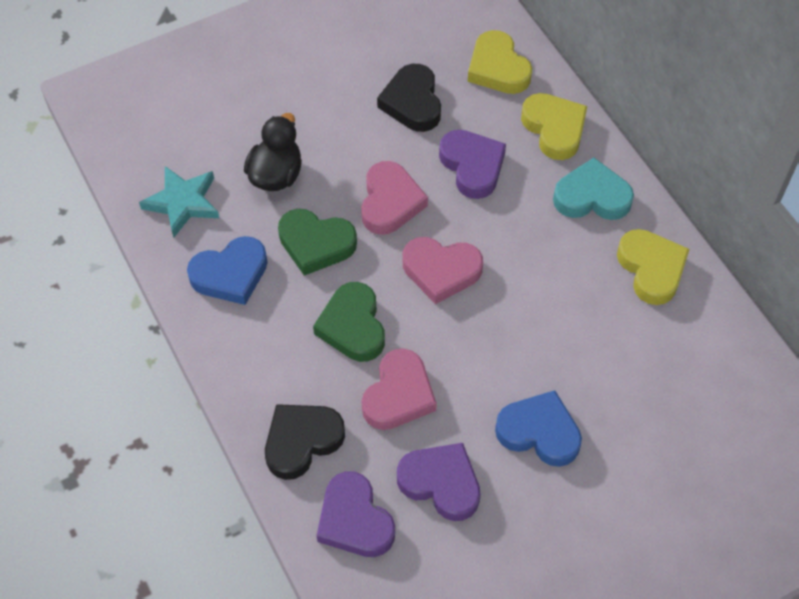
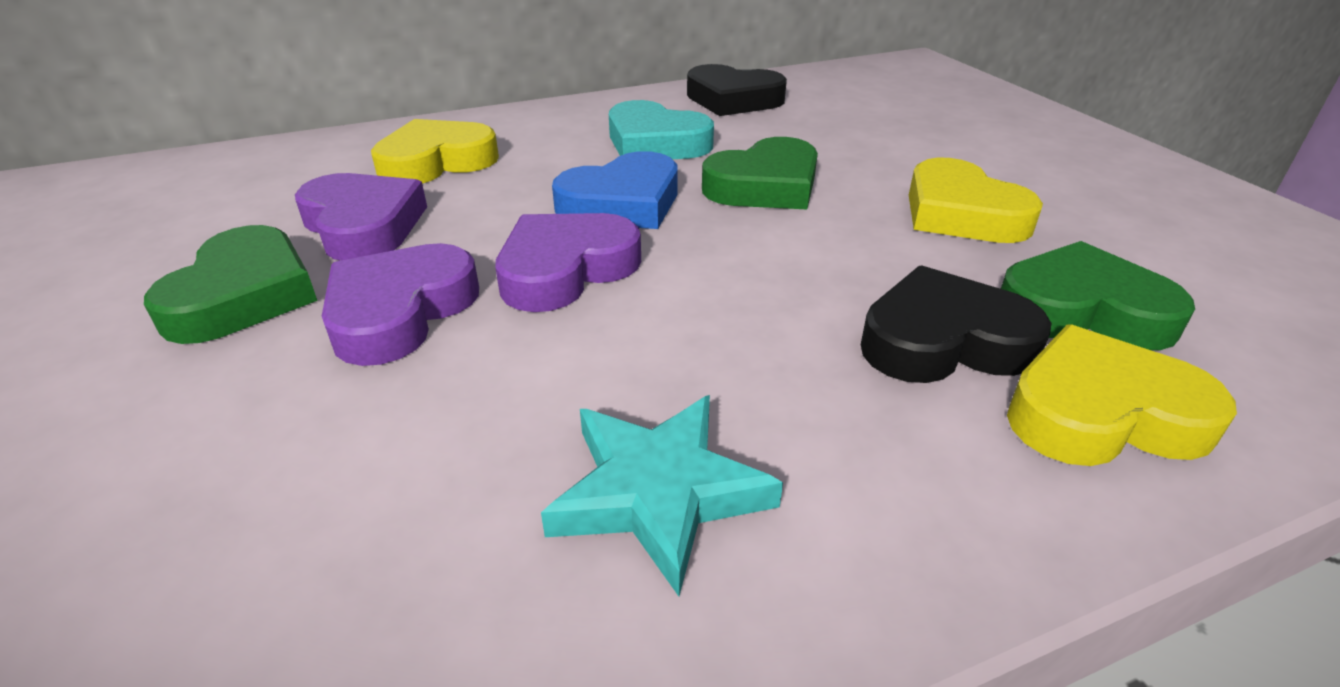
black duck: 1 -> 0
blue heart: 2 -> 1
green heart: 2 -> 3
pink heart: 3 -> 0

